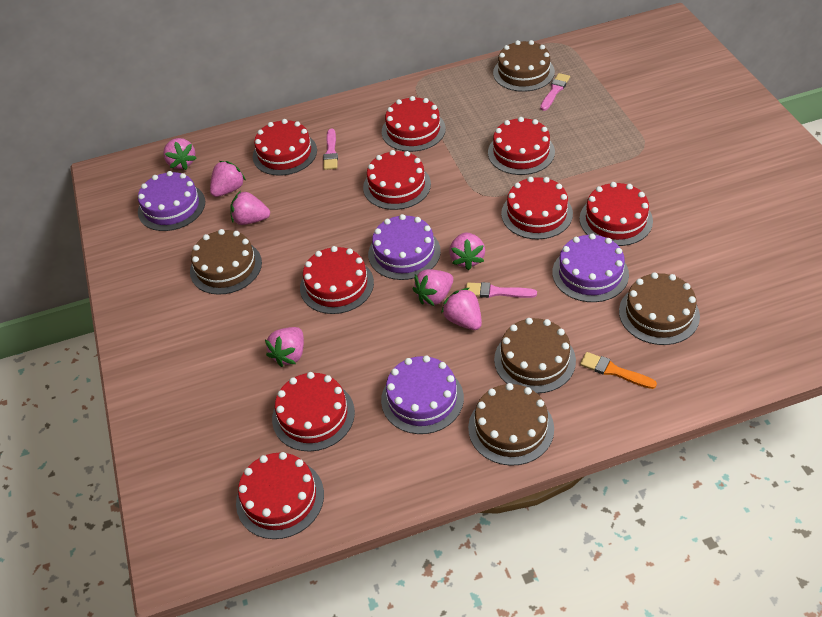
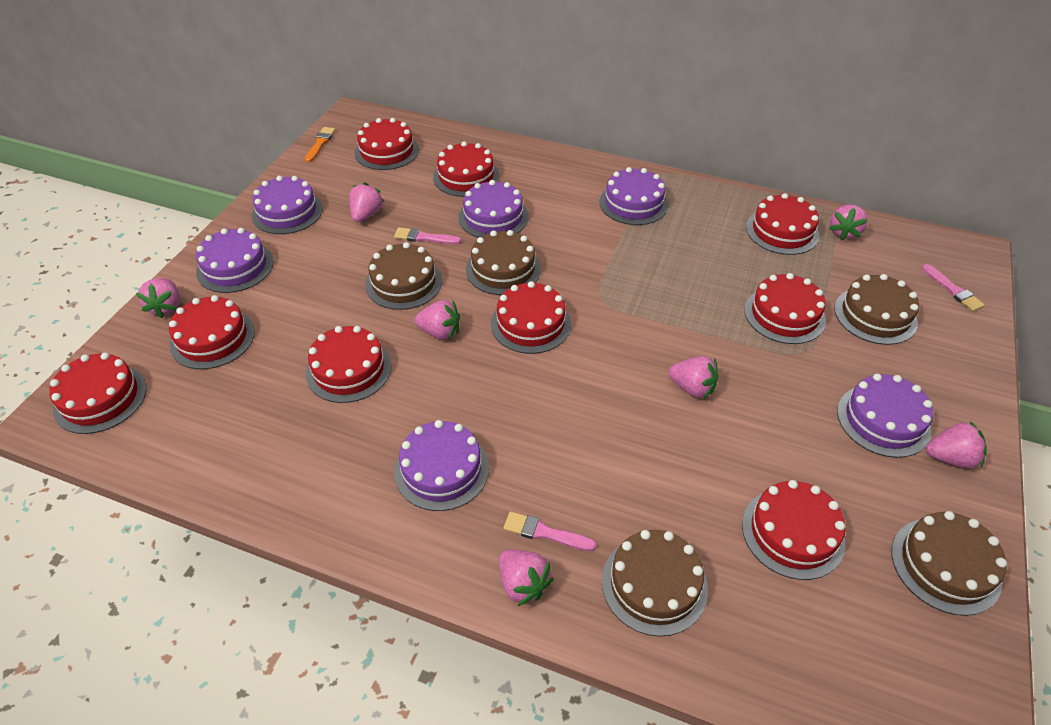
purple cake: 4 -> 6

